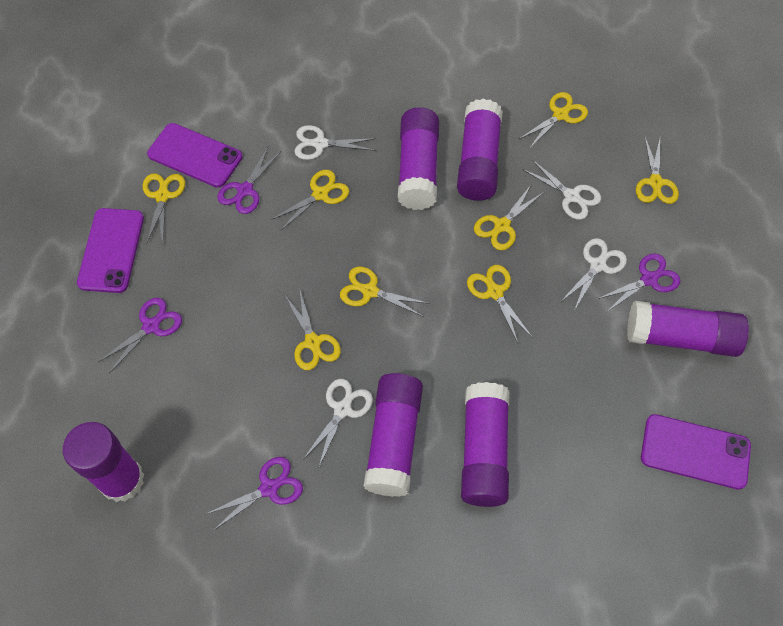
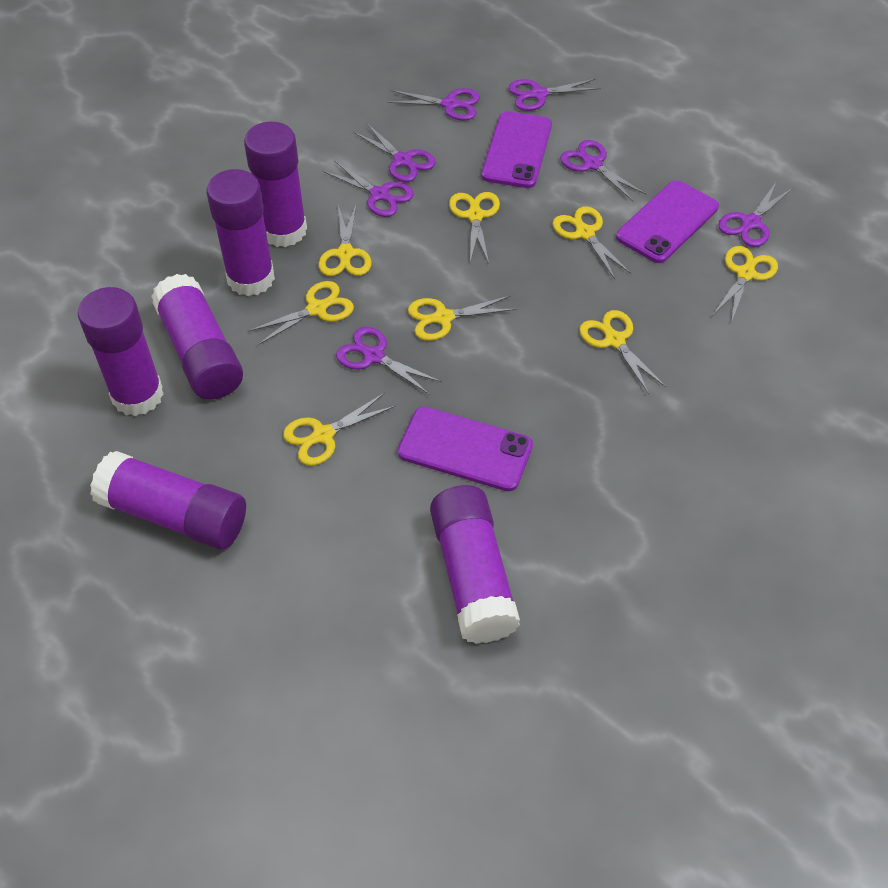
purple scissors: 4 -> 7
white scissors: 4 -> 0

